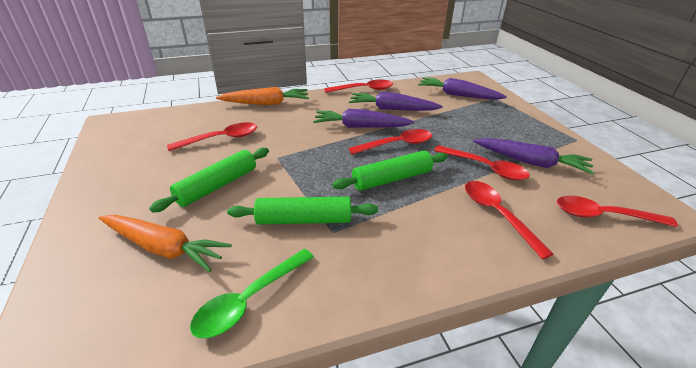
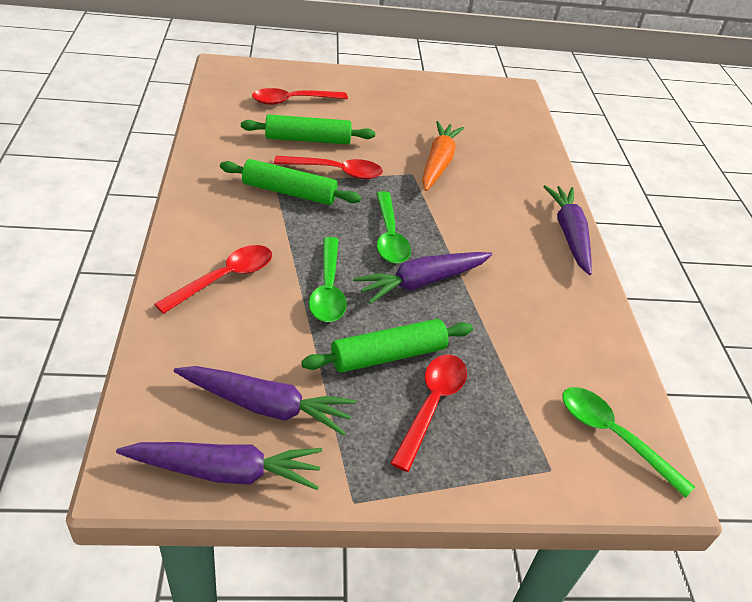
green spoon: 1 -> 3
orange carrot: 2 -> 1
red spoon: 6 -> 4

